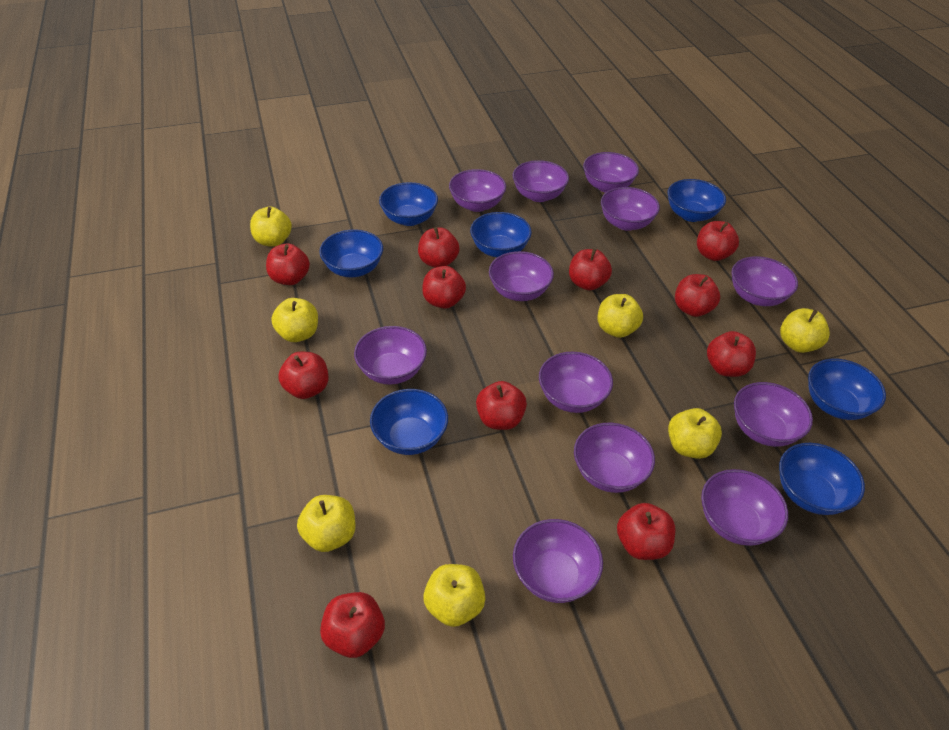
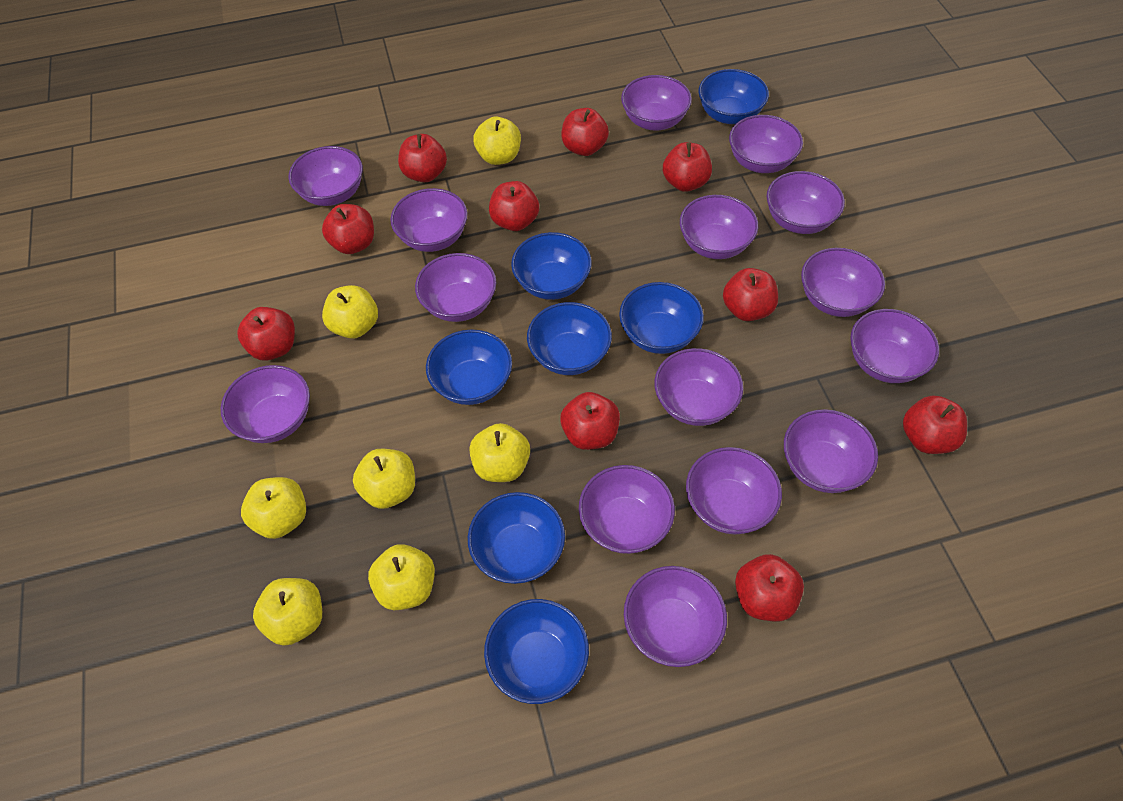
purple bowl: 12 -> 15
red apple: 11 -> 10

